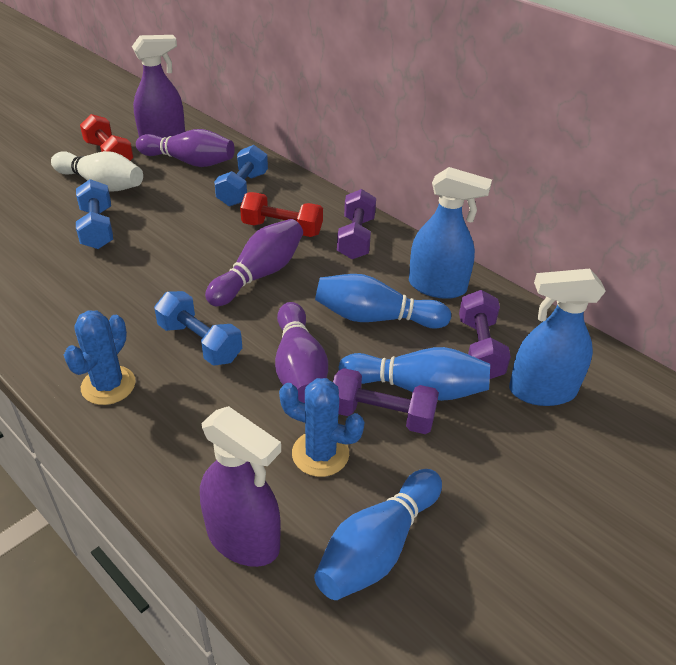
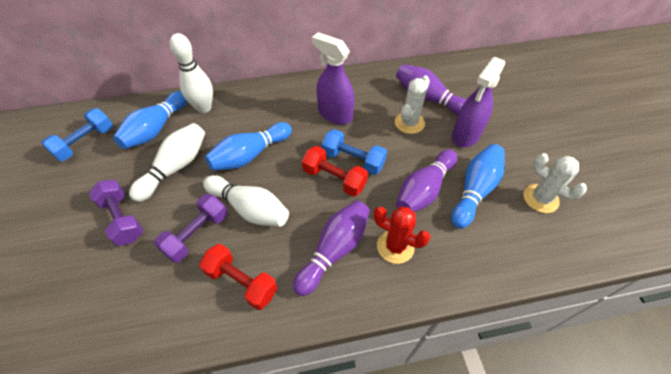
blue cactus: 2 -> 0
blue dumbbell: 3 -> 2
blue spray bottle: 2 -> 0
purple dumbbell: 3 -> 2
red cactus: 0 -> 1
white bowling pin: 1 -> 3
white cactus: 0 -> 2

